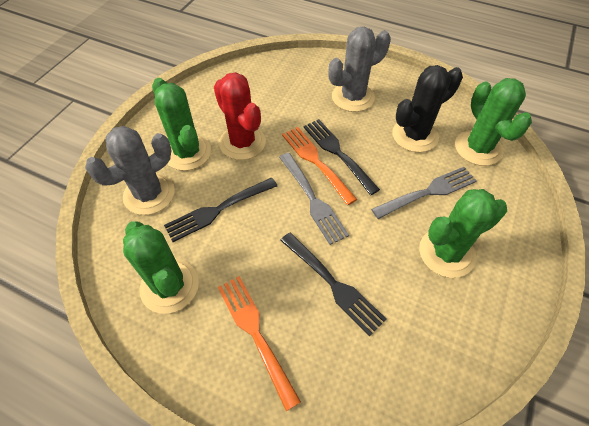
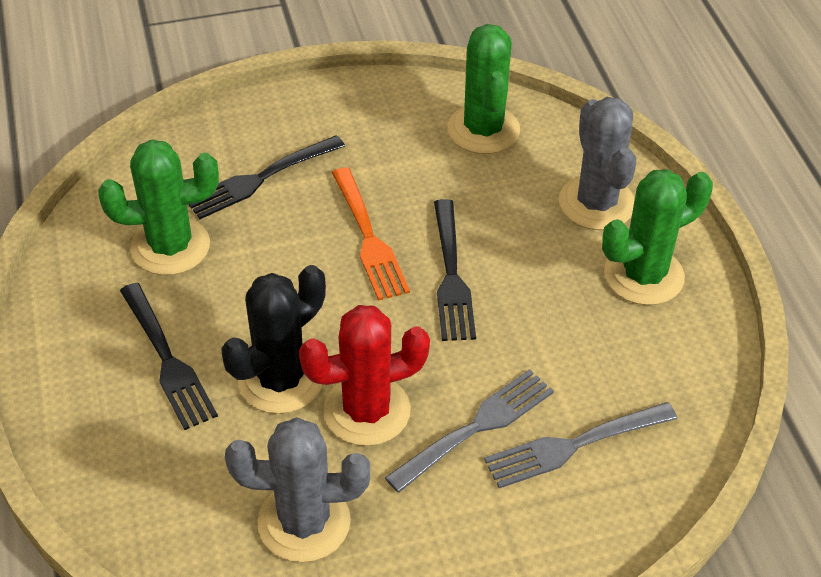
green cactus: 4 -> 3
orange fork: 2 -> 1

